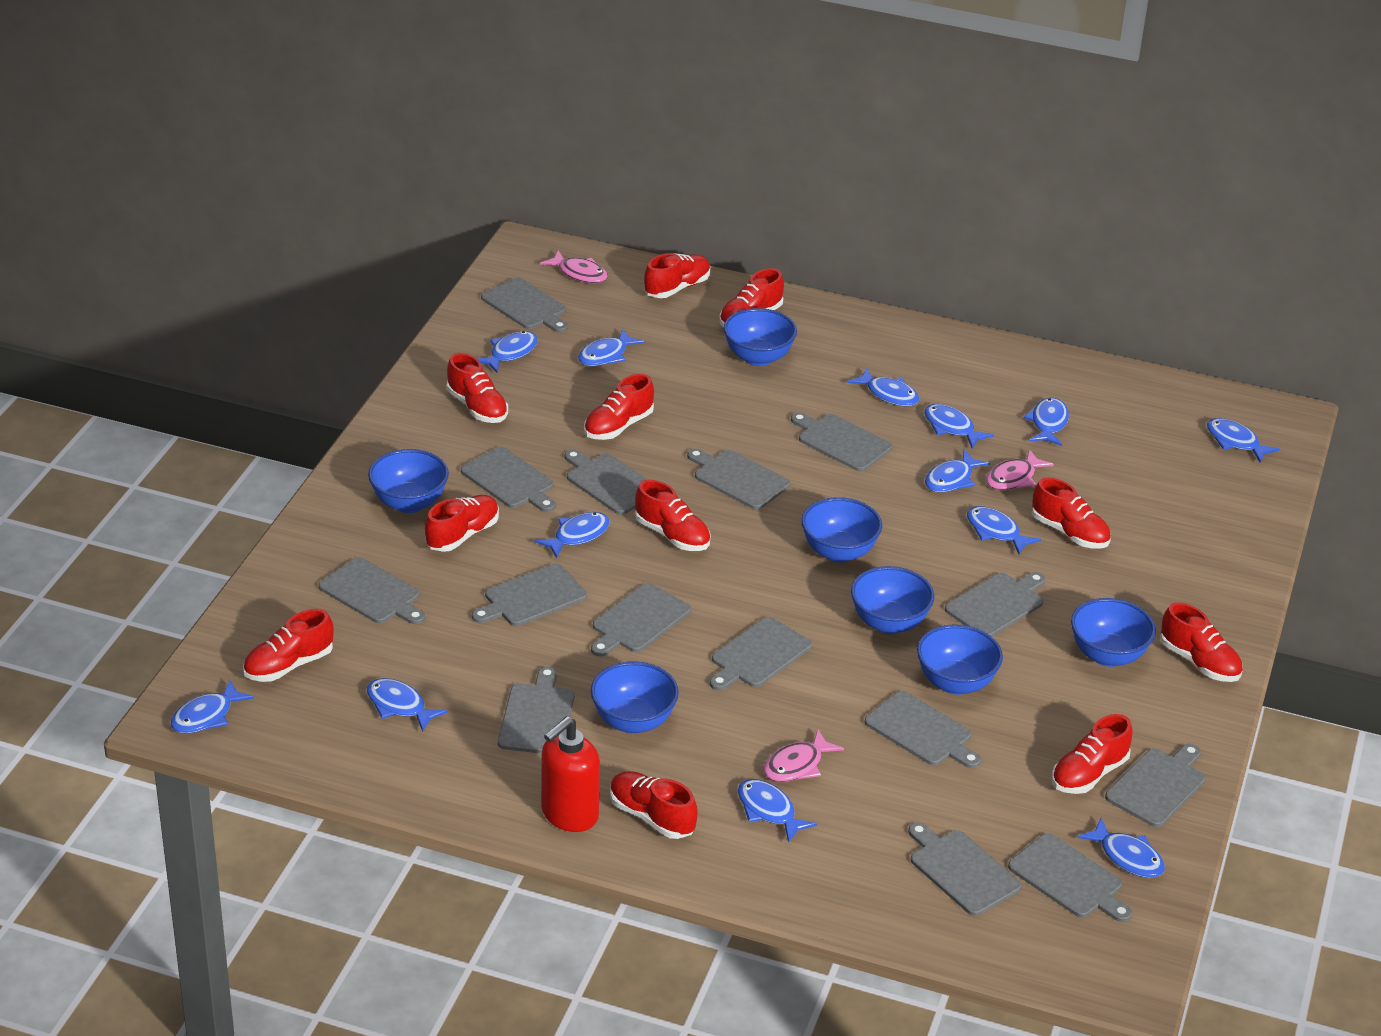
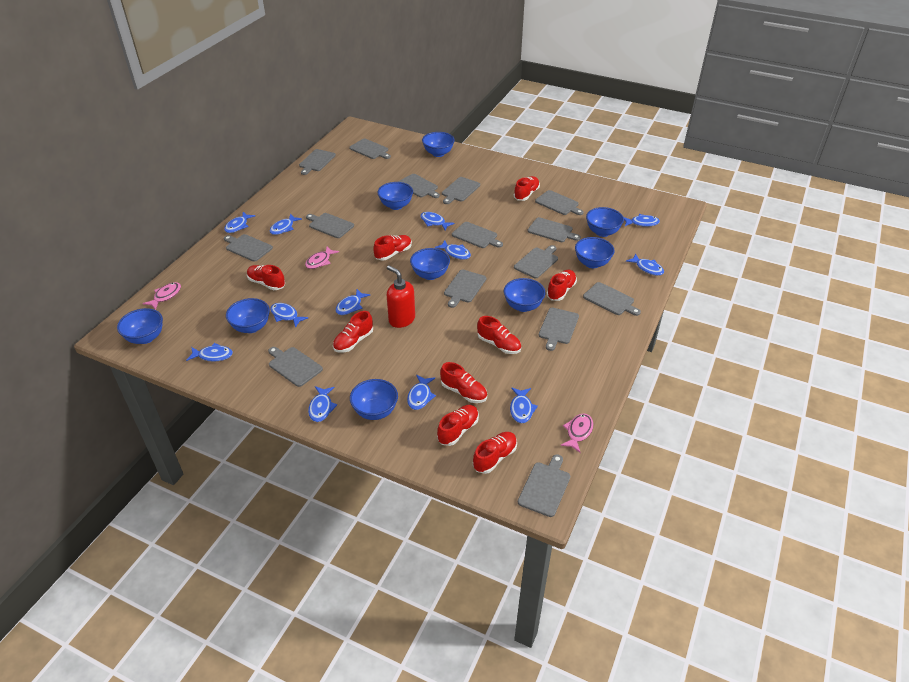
blue bowl: 7 -> 9
blue fish: 13 -> 12
red shoe: 11 -> 9

